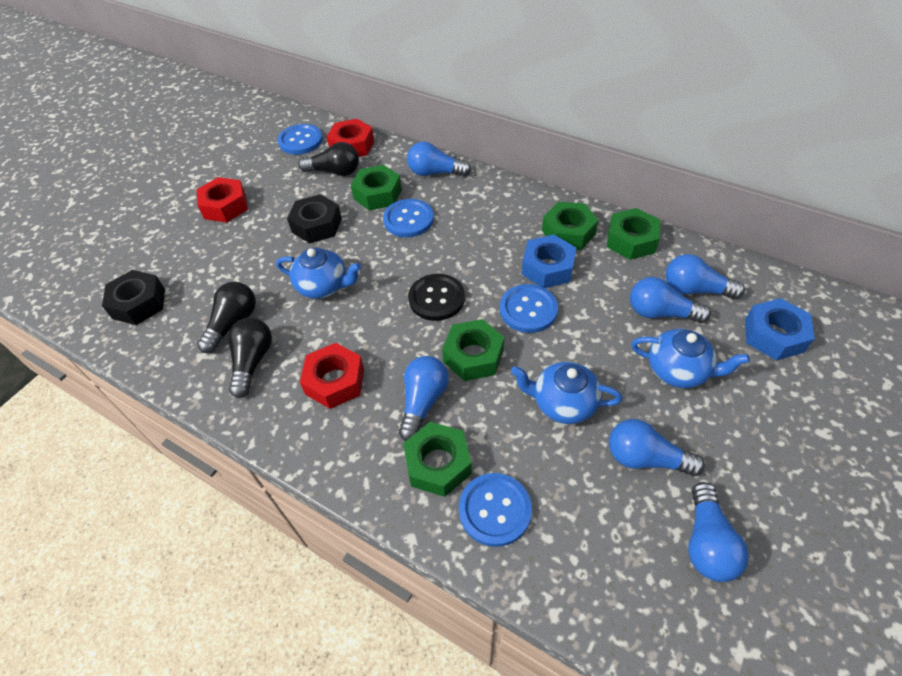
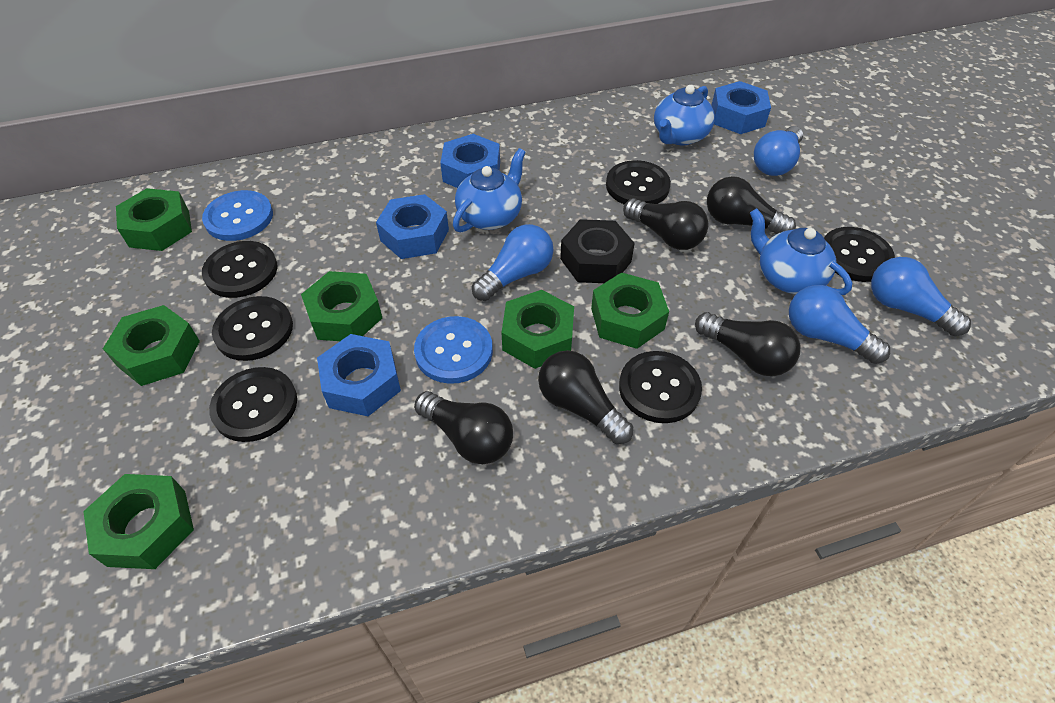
black button: 1 -> 6
black light bulb: 3 -> 5
black nut: 2 -> 1
blue button: 4 -> 2
blue light bulb: 6 -> 4
blue nut: 2 -> 4
green nut: 5 -> 6
red nut: 3 -> 0

